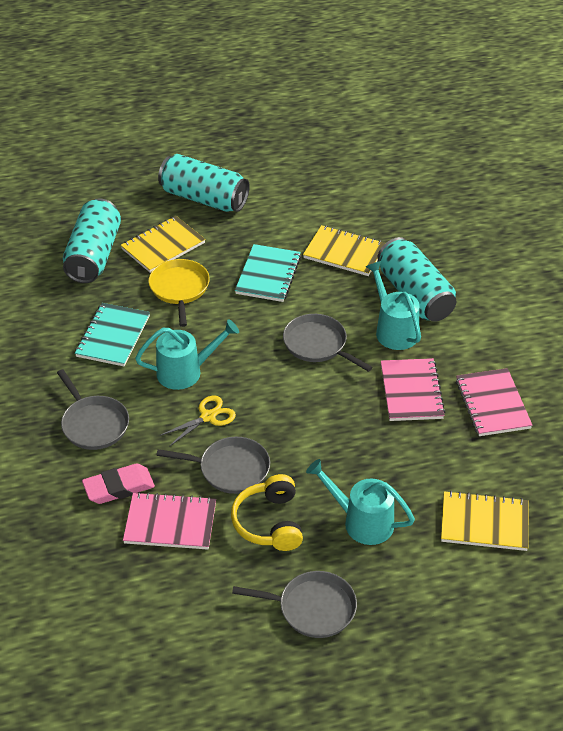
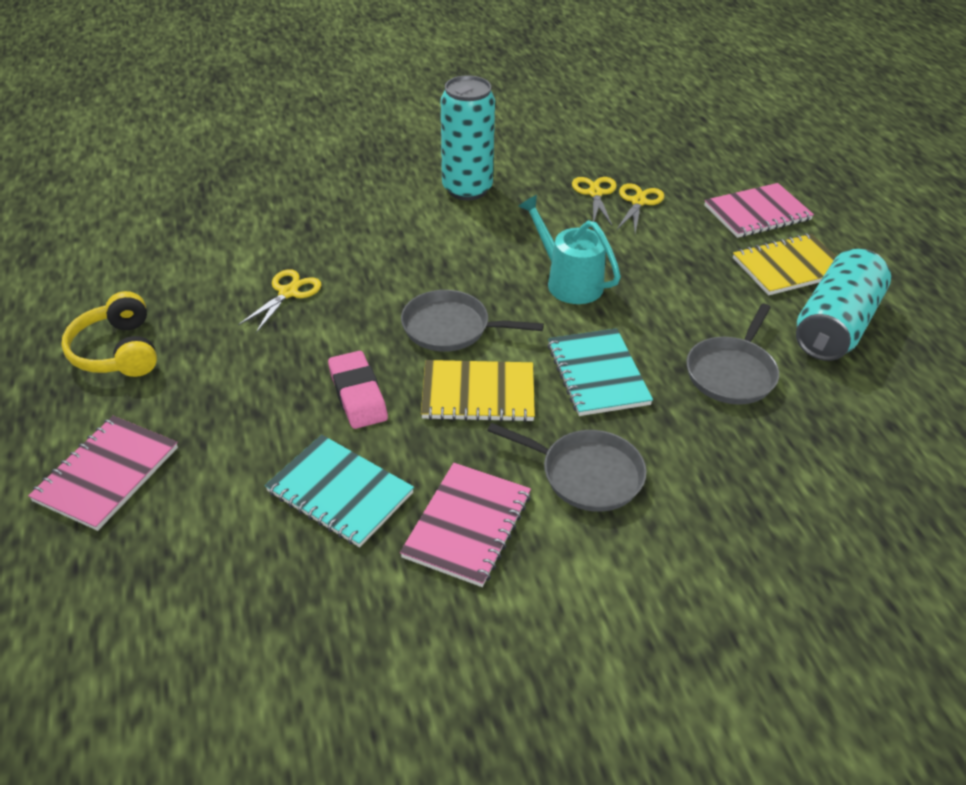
grey pan: 4 -> 3
turquoise can: 3 -> 2
turquoise watering can: 3 -> 1
yellow notebook: 3 -> 2
yellow pan: 1 -> 0
yellow scissors: 1 -> 3

